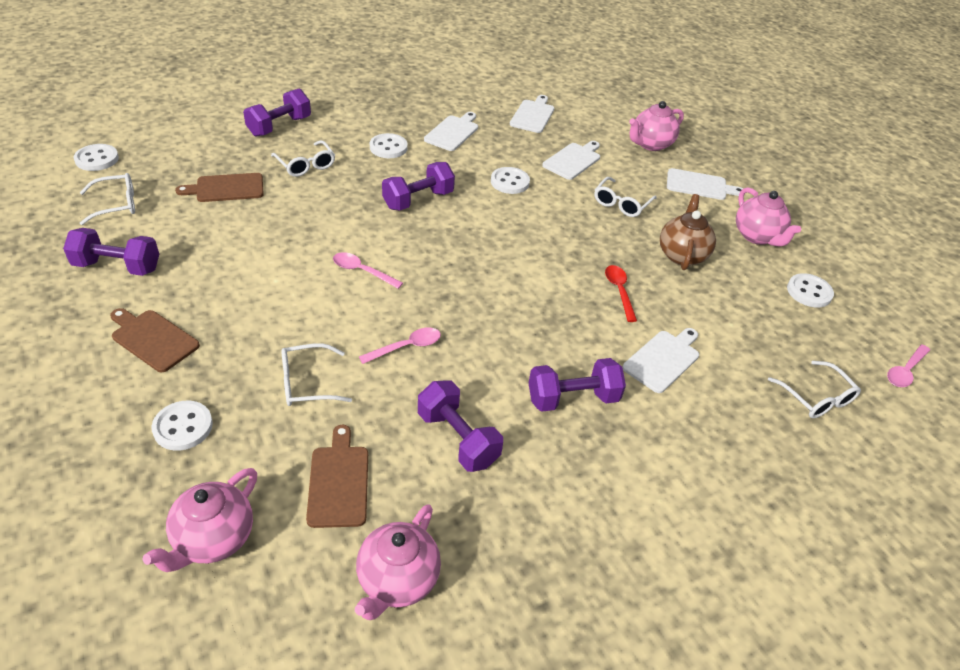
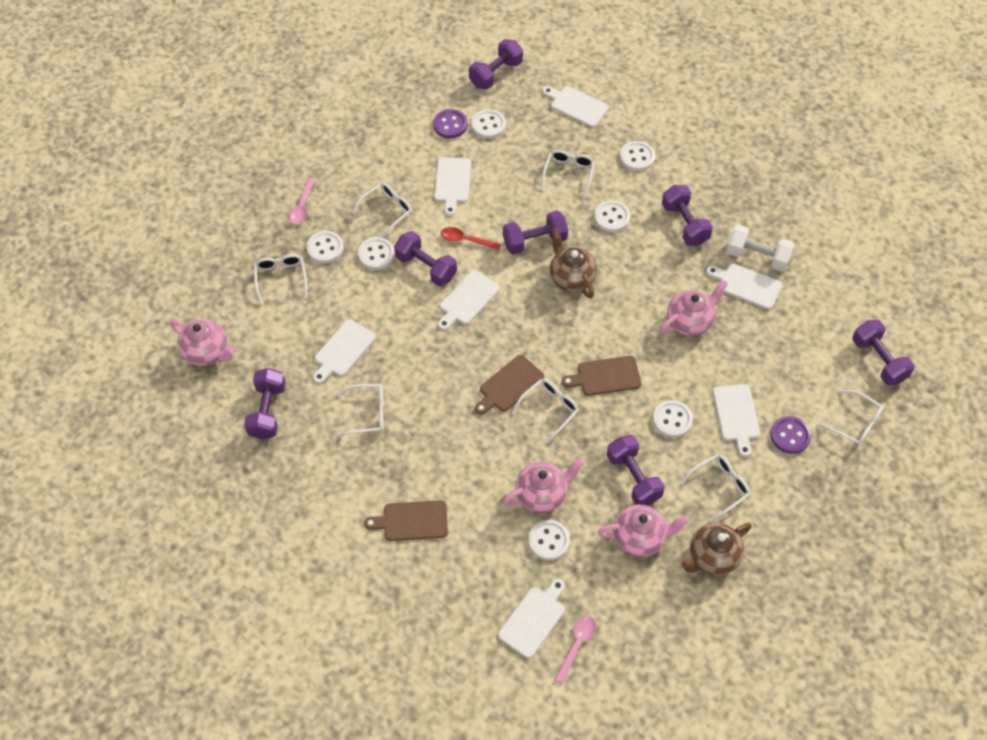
brown teapot: 1 -> 2
pink spoon: 3 -> 2
purple button: 0 -> 2
purple dumbbell: 5 -> 7
white button: 5 -> 7
white cutting board: 5 -> 7
white dumbbell: 0 -> 1
white glasses: 5 -> 7

